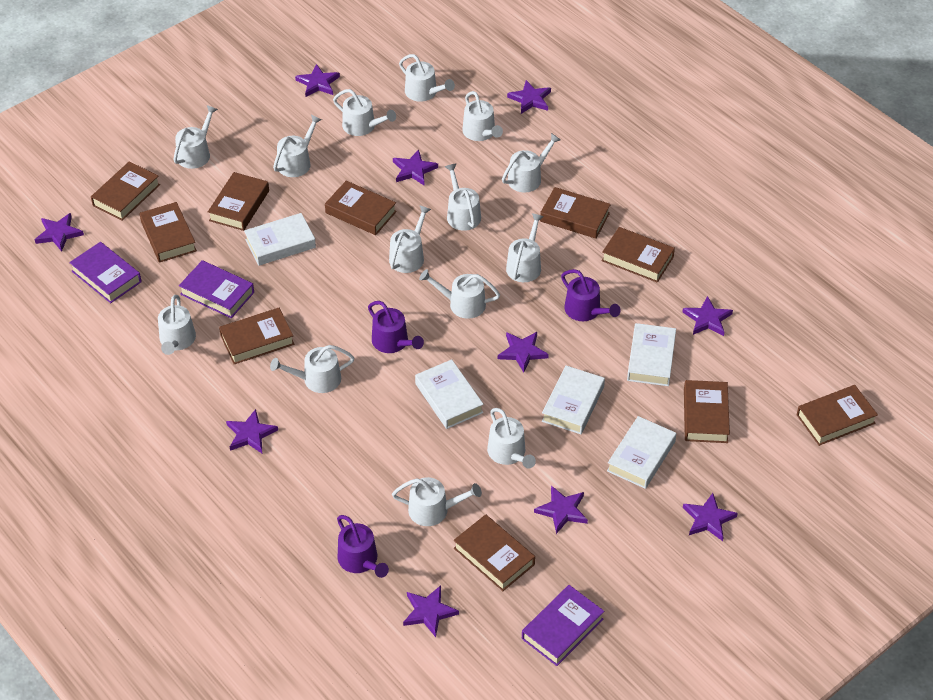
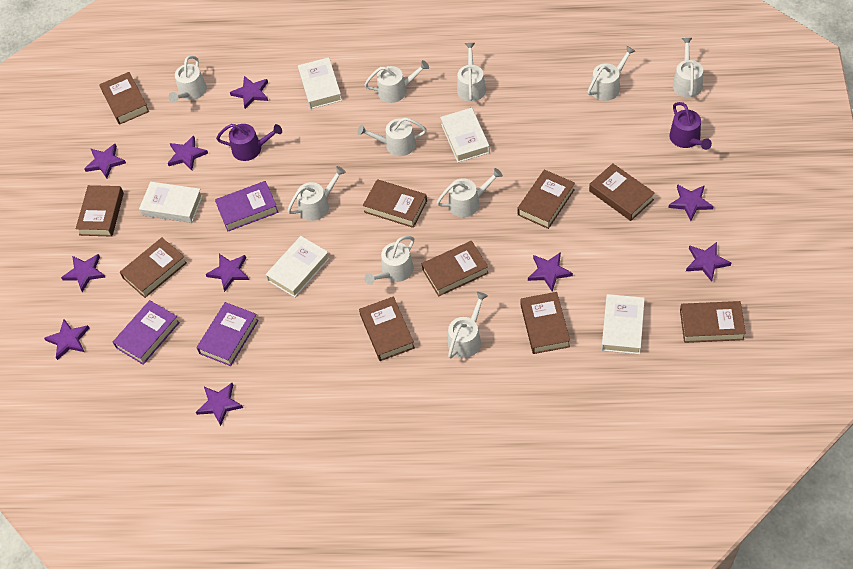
purple watering can: 3 -> 2
white watering can: 14 -> 10

